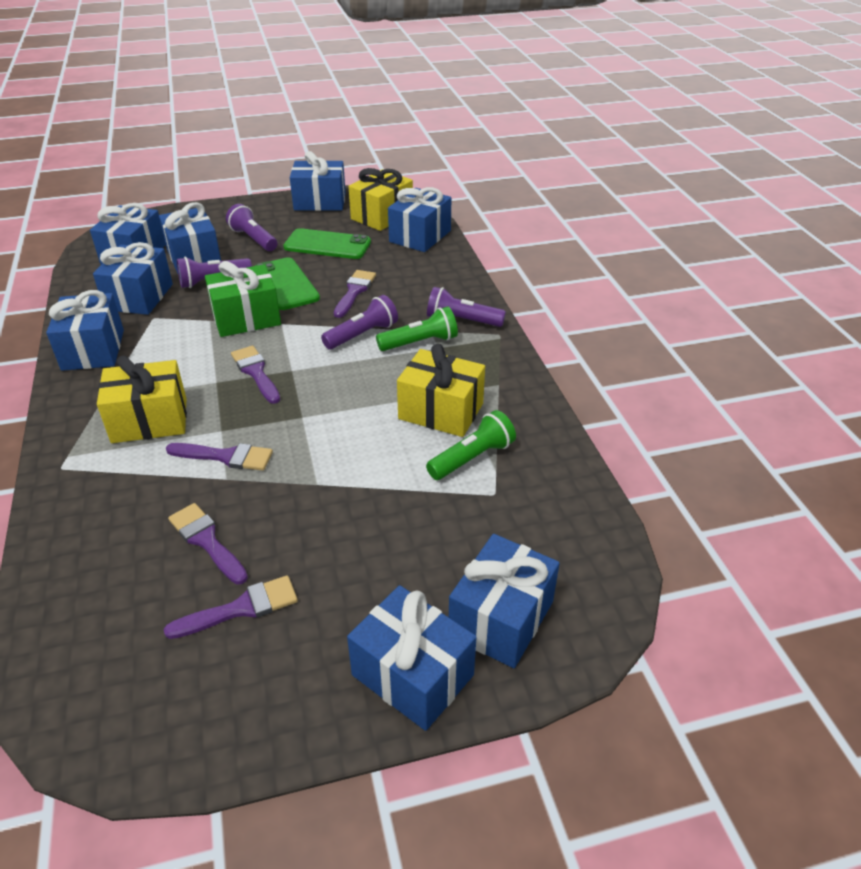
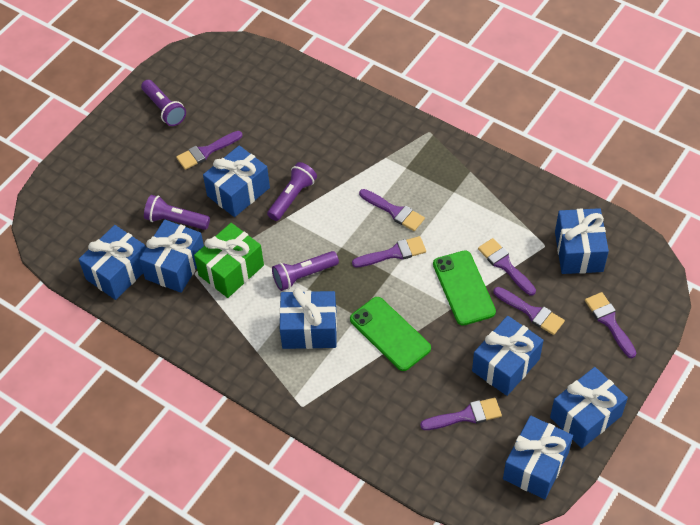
green flashlight: 2 -> 0
purple brush: 5 -> 7
yellow gift: 3 -> 0

